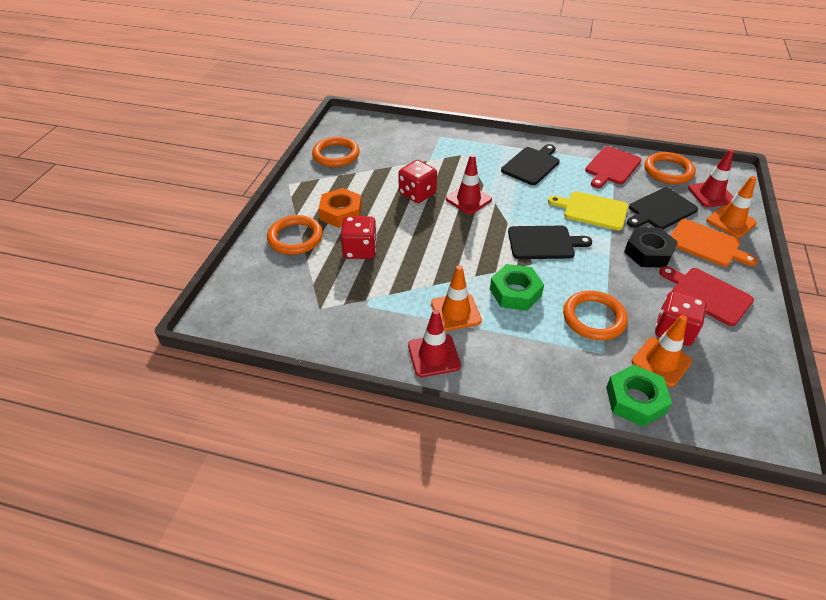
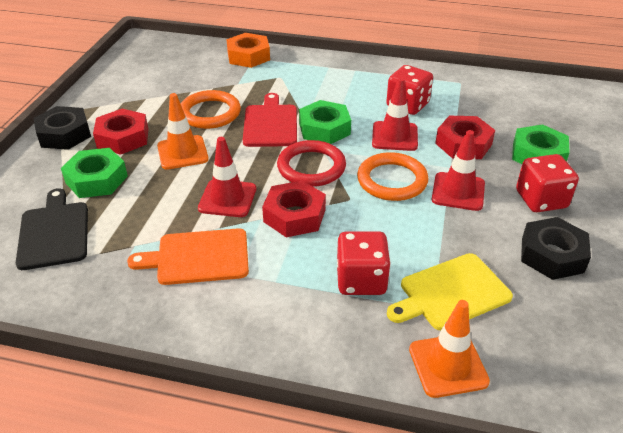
black cutting board: 3 -> 1
black nut: 1 -> 2
green nut: 2 -> 3
orange ring: 4 -> 2
orange traffic cone: 3 -> 2
red cutting board: 2 -> 1
red nut: 0 -> 3
red ring: 0 -> 1

